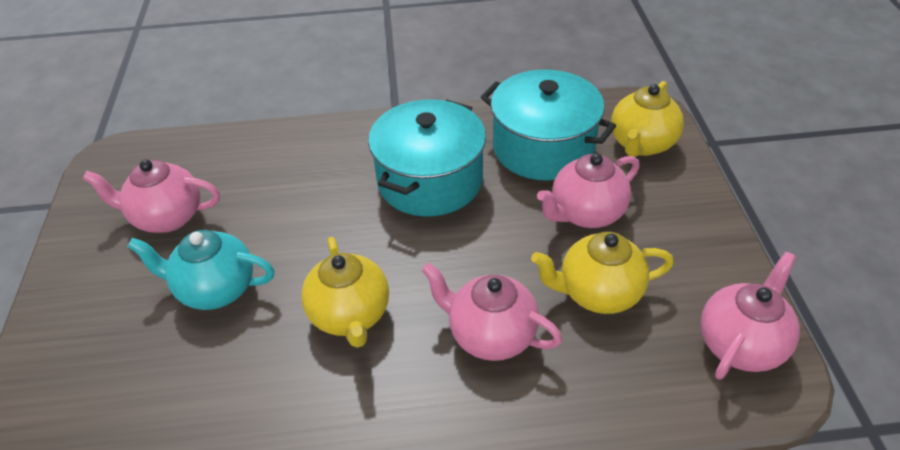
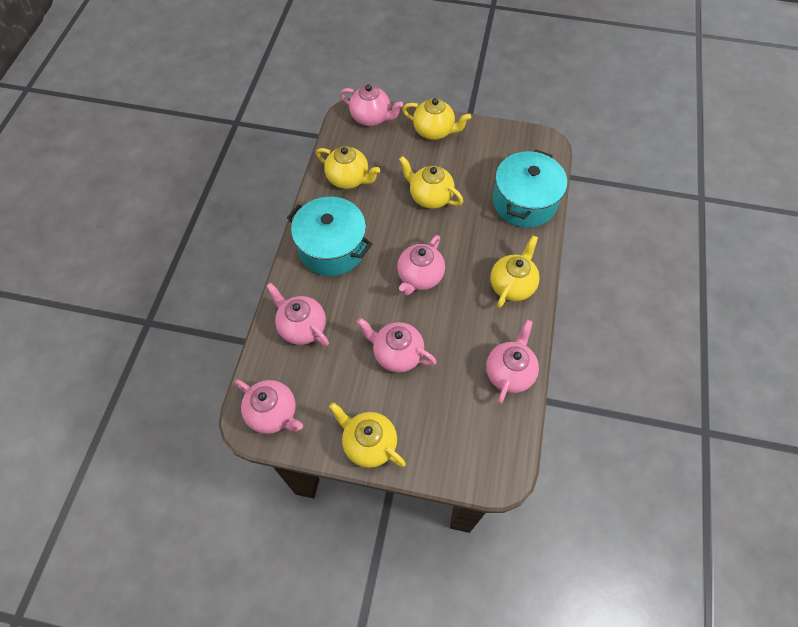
pink teapot: 4 -> 6
turquoise teapot: 1 -> 0
yellow teapot: 3 -> 5

